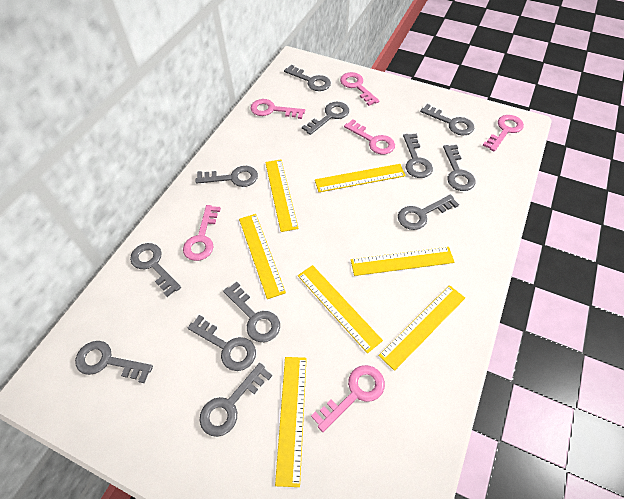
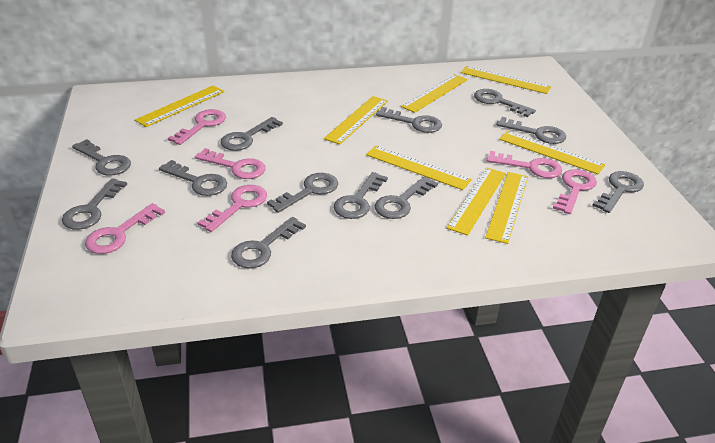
yellow ruler: 7 -> 8

